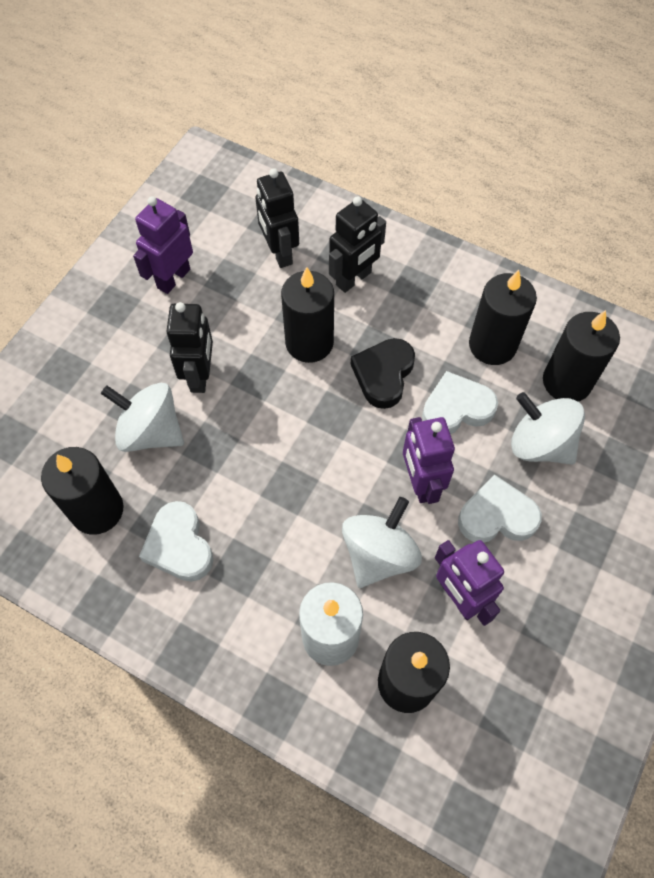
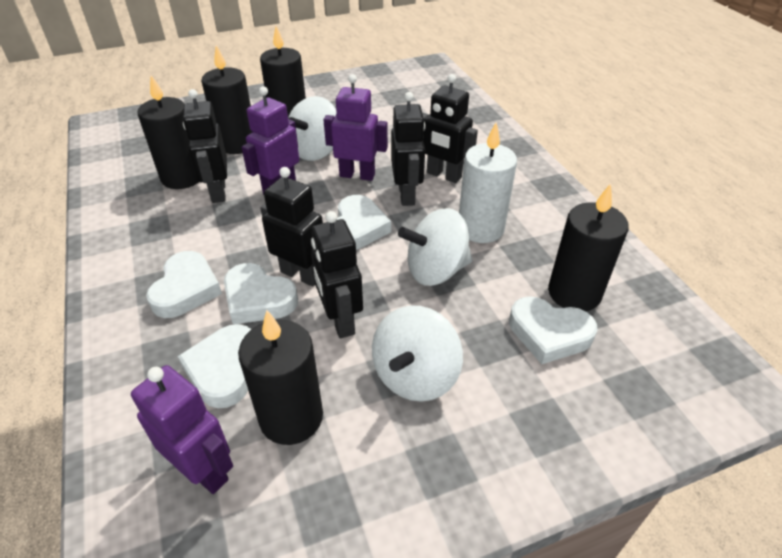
black heart: 1 -> 0
black robot: 3 -> 5
white heart: 3 -> 5

